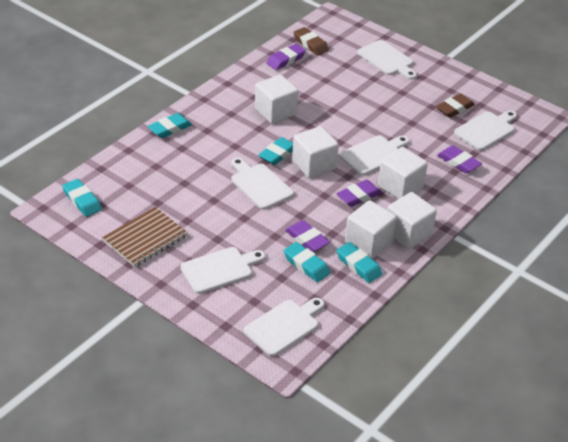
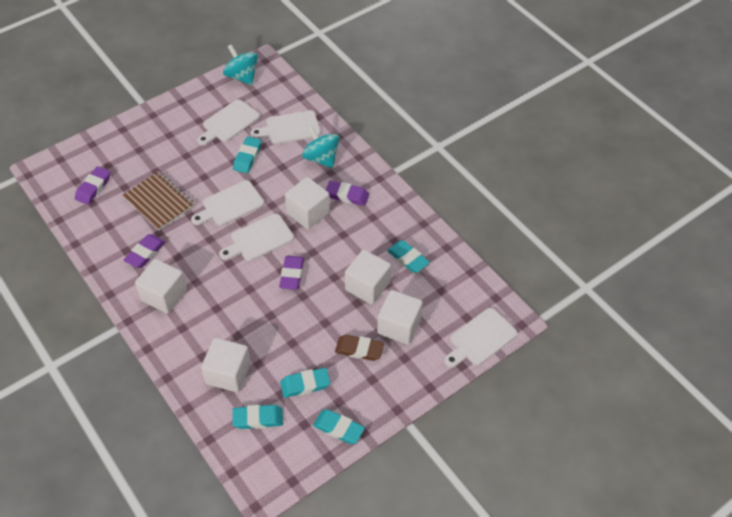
brown eraser: 2 -> 1
turquoise spinning top: 0 -> 2
white cutting board: 6 -> 5

